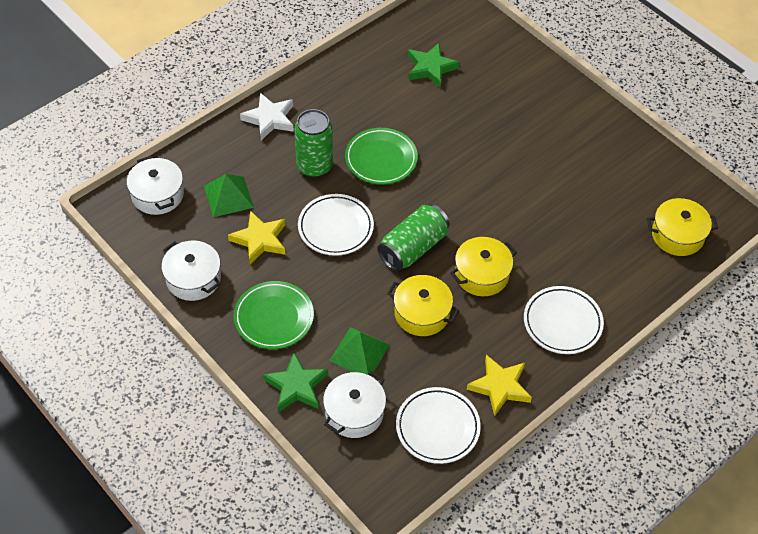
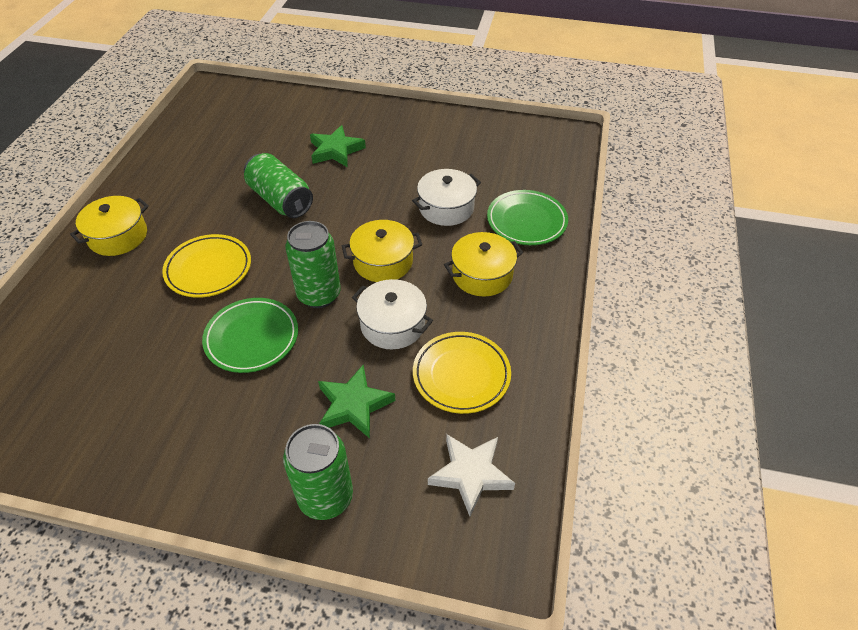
green can: 2 -> 3
green pyramid: 2 -> 0
white plate: 3 -> 0
white pot: 3 -> 2
yellow plate: 0 -> 2
yellow star: 2 -> 0

